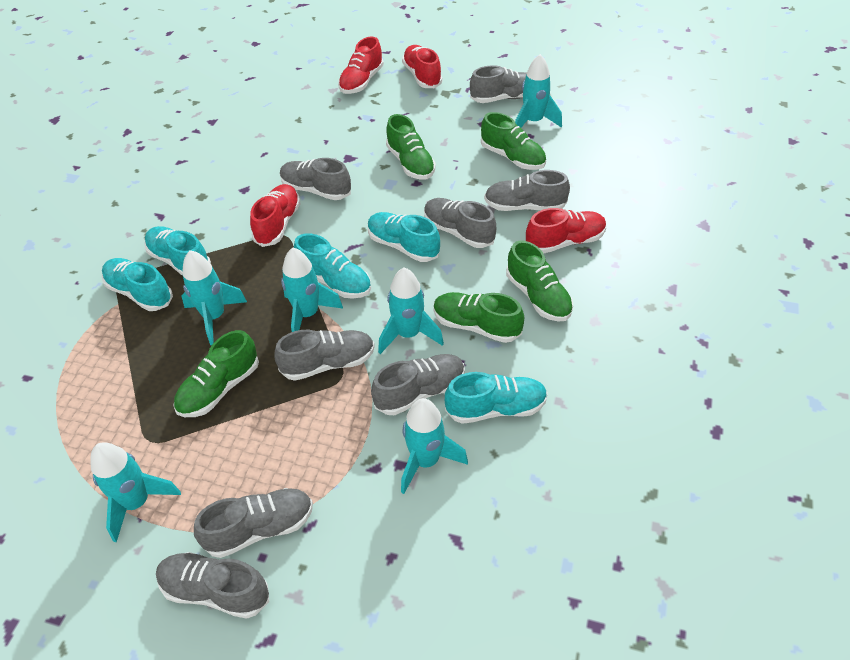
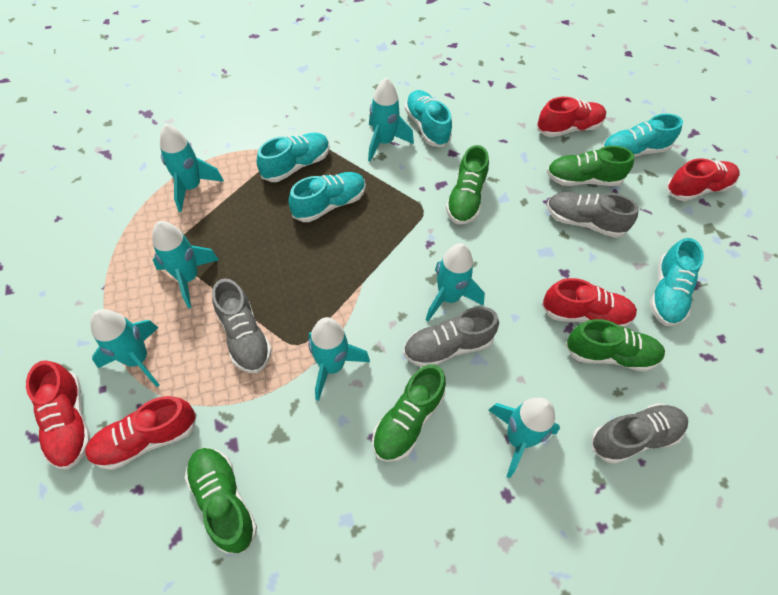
grey shoe: 8 -> 4
red shoe: 4 -> 5
turquoise rocket: 6 -> 7

